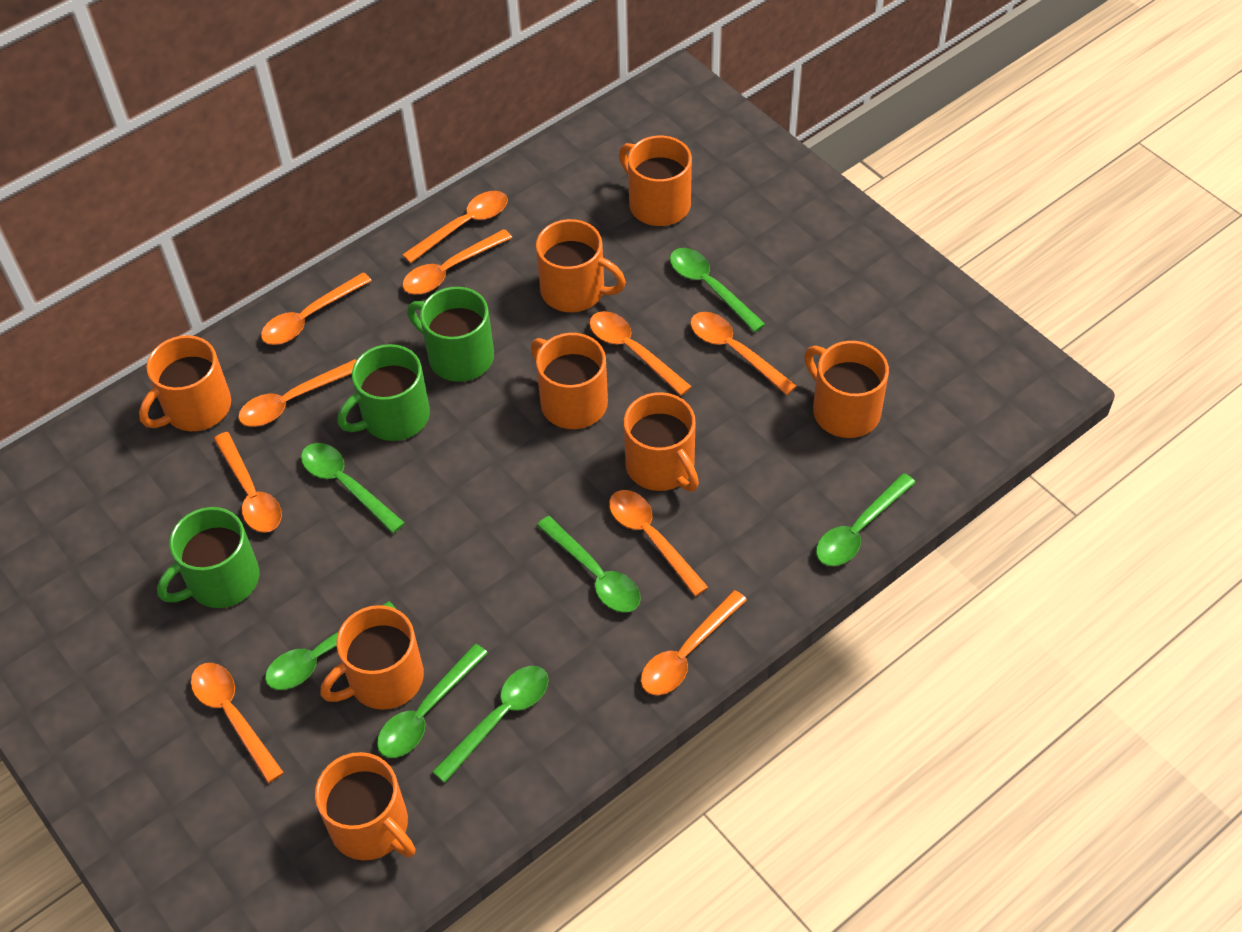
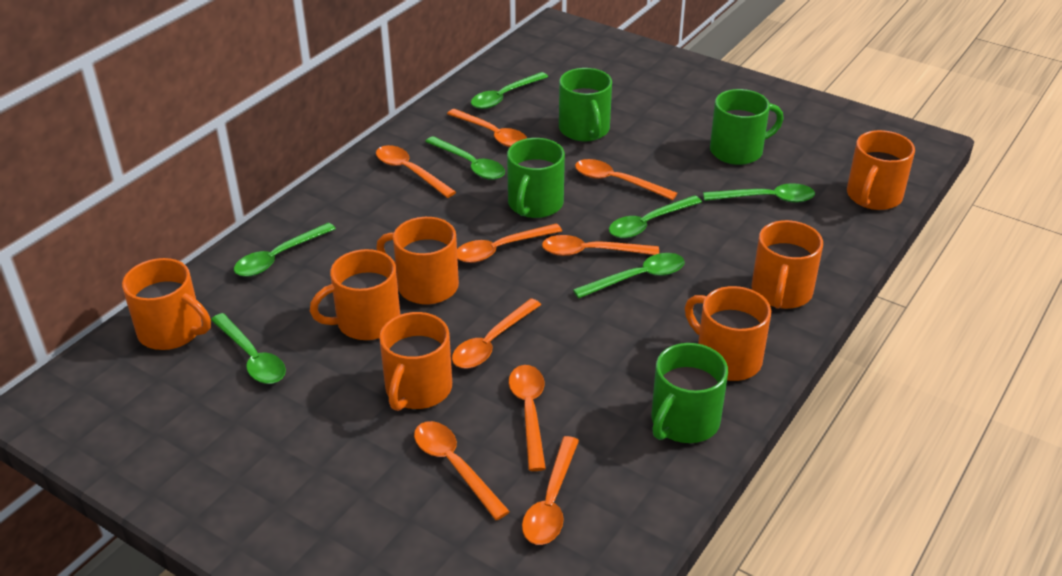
green mug: 3 -> 4
orange mug: 8 -> 7
orange spoon: 10 -> 9

